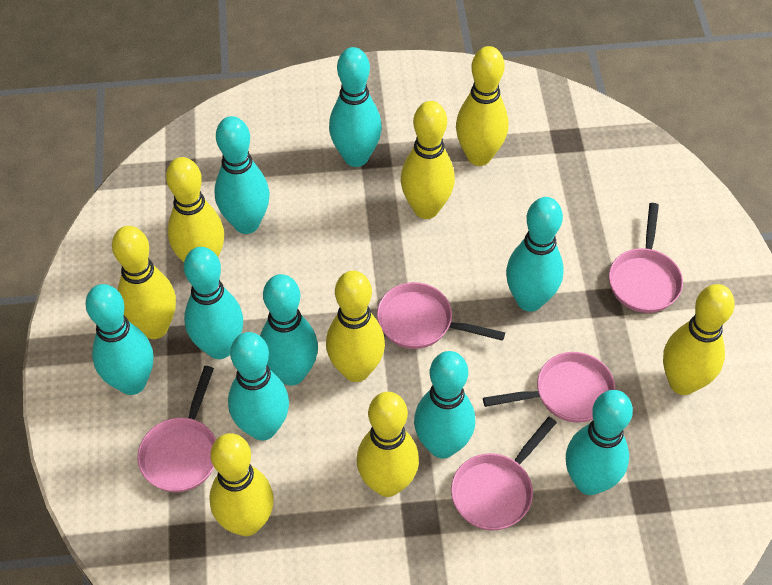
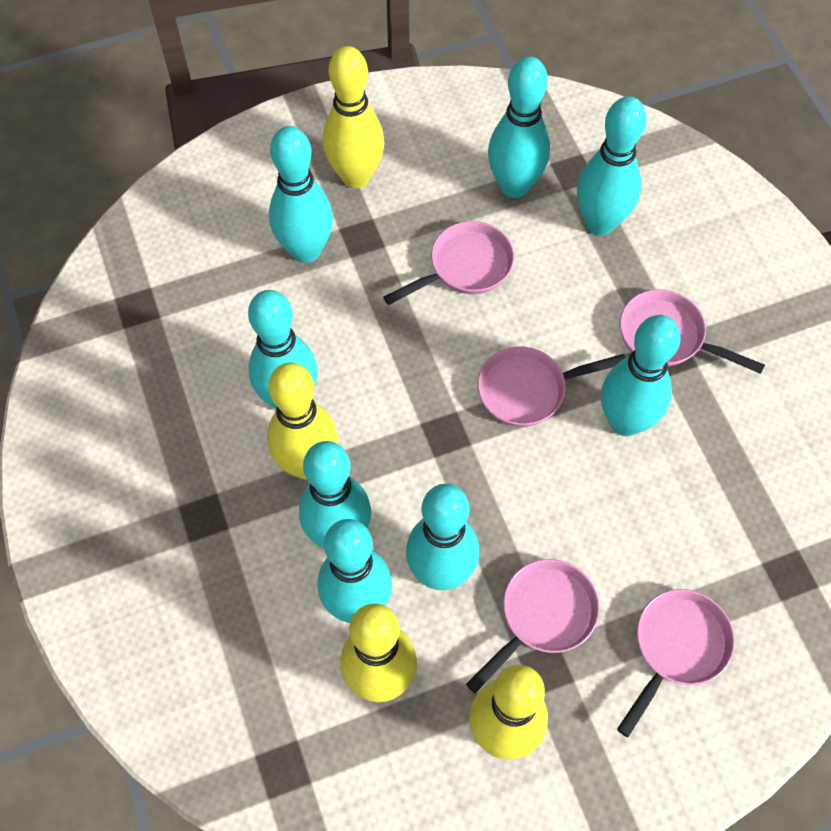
turquoise bowling pin: 9 -> 8
yellow bowling pin: 8 -> 4

